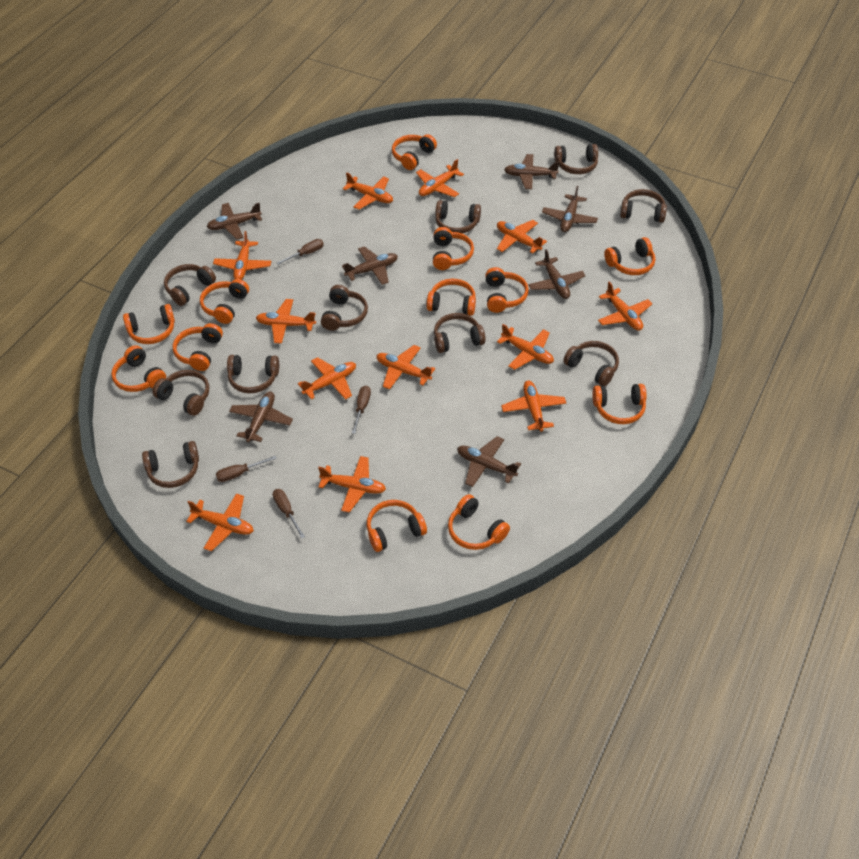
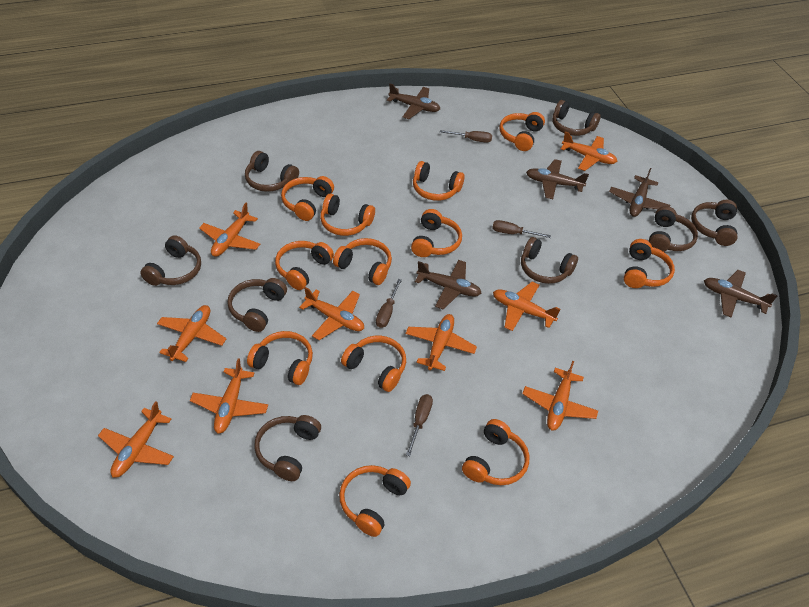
brown headphones: 10 -> 8
brown plane: 7 -> 5
orange plane: 12 -> 9

